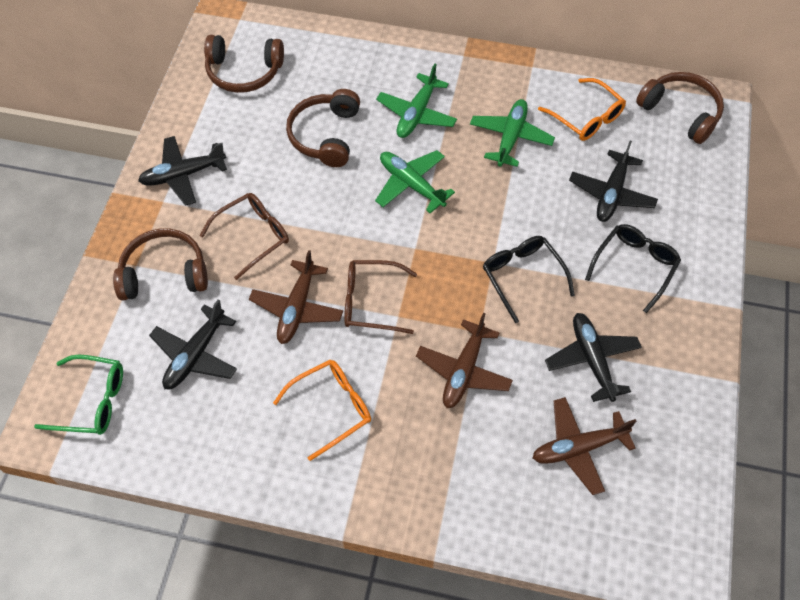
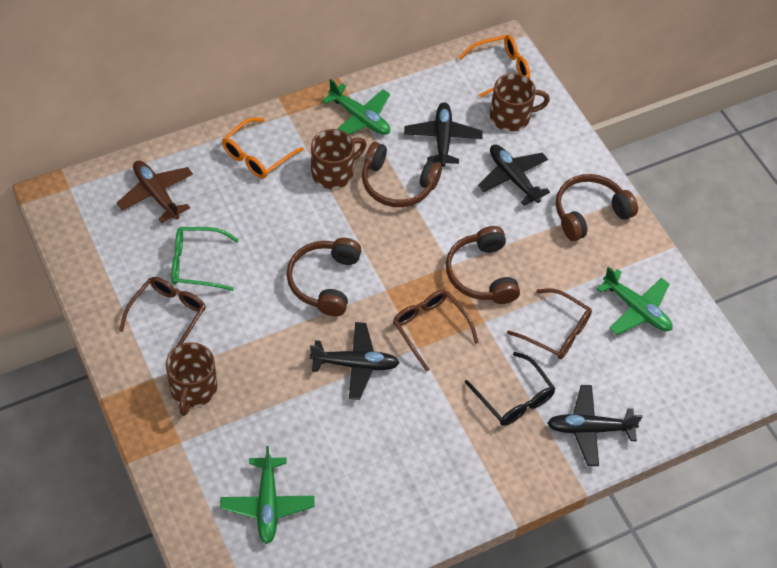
black glasses: 2 -> 1
brown glasses: 2 -> 3
brown mug: 0 -> 3
brown plane: 3 -> 1

